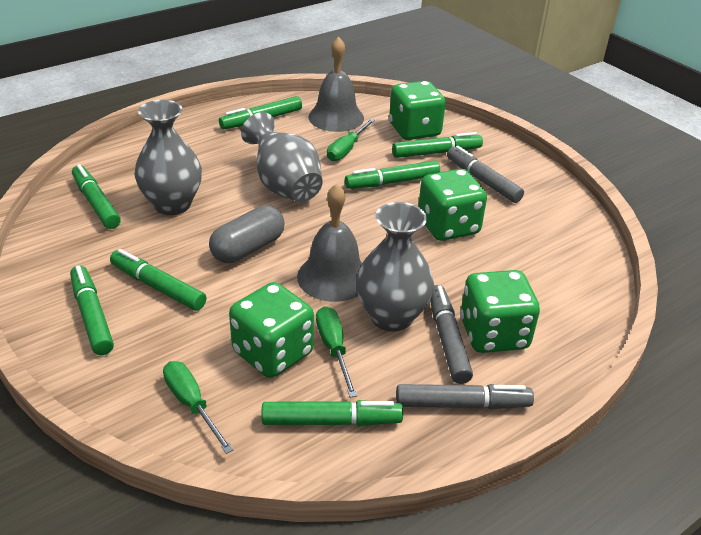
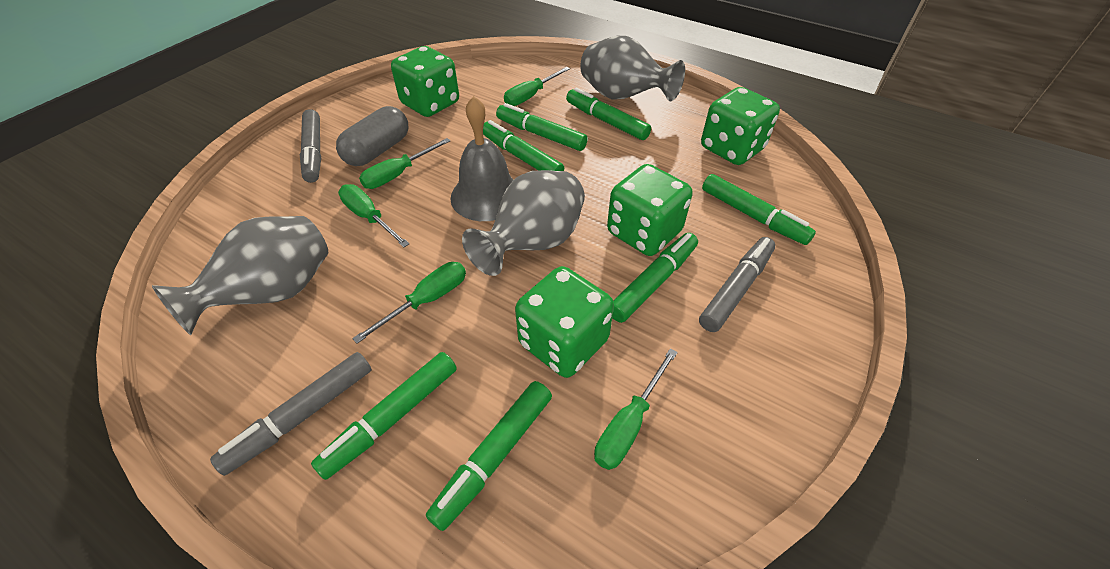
green screwdriver: 3 -> 5
grey bell: 2 -> 1

